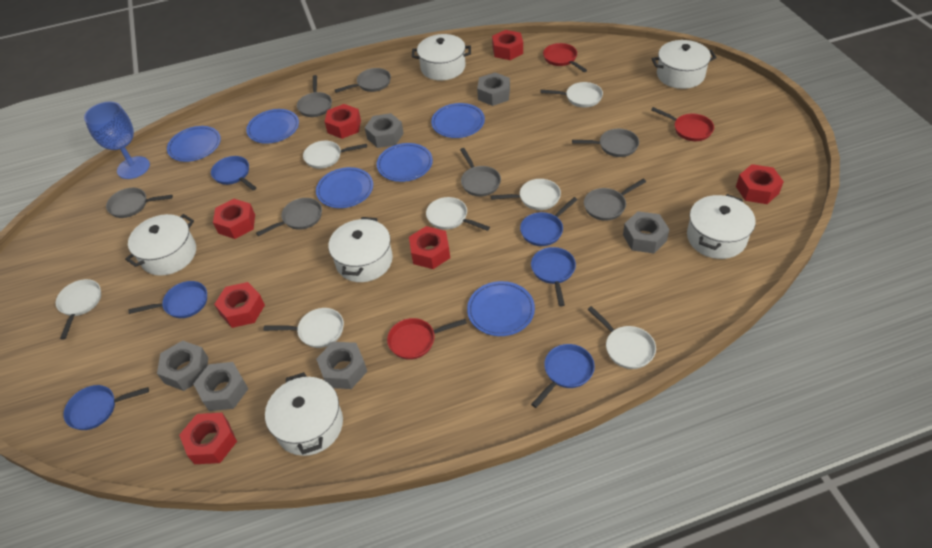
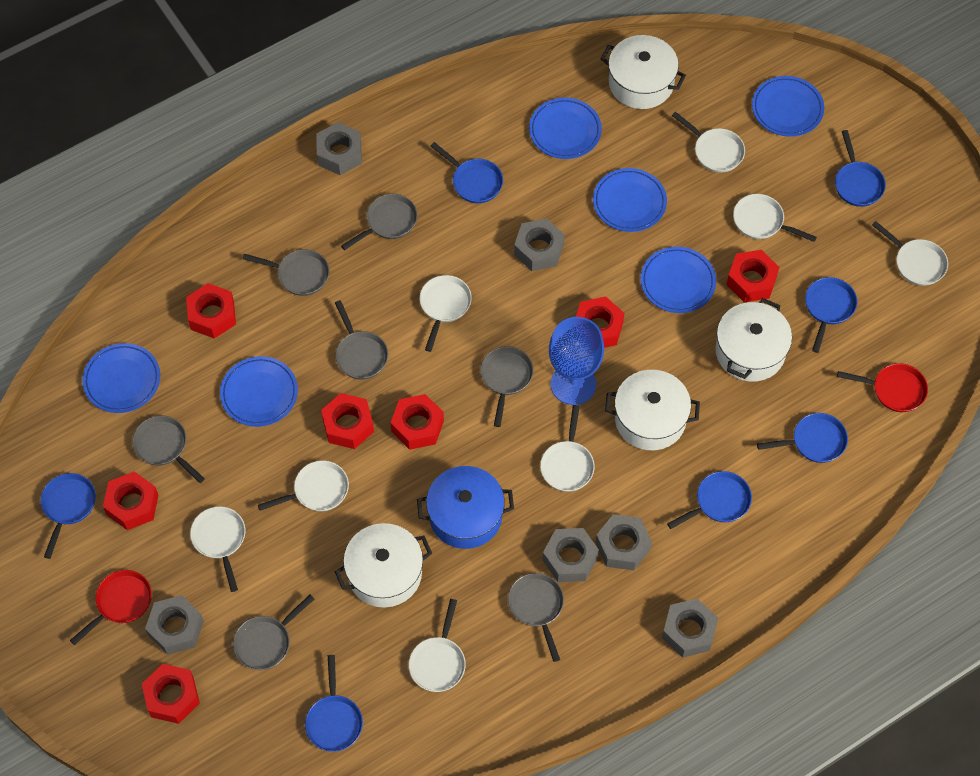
blue pan: 6 -> 7
blue pot: 0 -> 1
red pan: 3 -> 2
white pan: 7 -> 8
white pot: 6 -> 4

